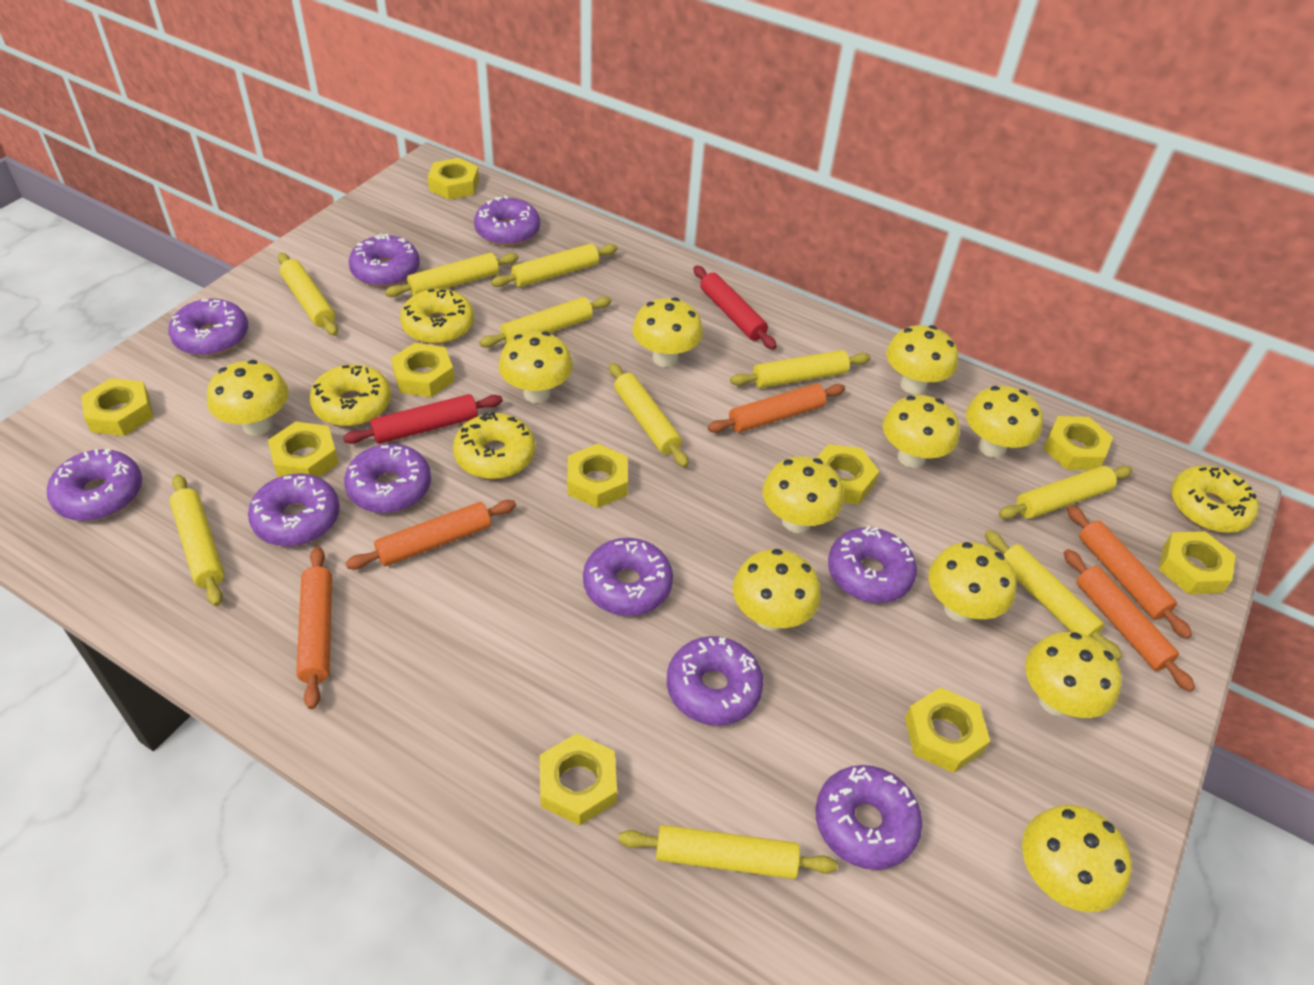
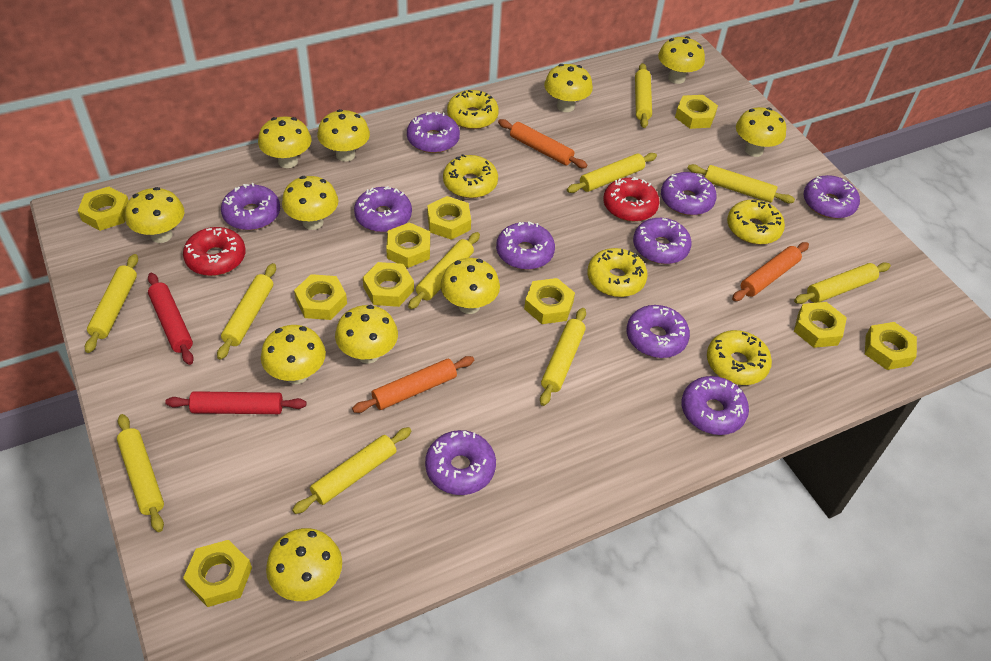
orange rolling pin: 5 -> 3
red donut: 0 -> 2
yellow donut: 4 -> 5

